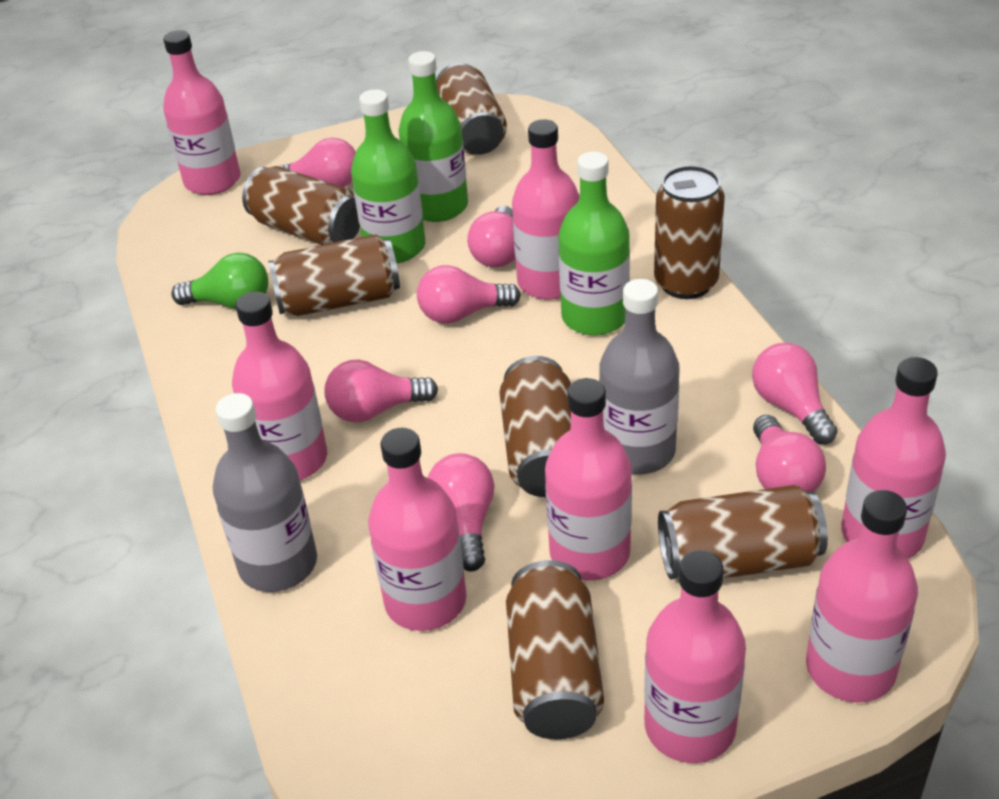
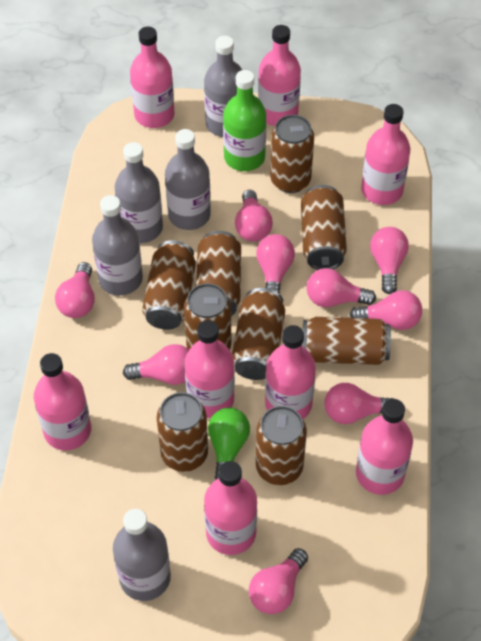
brown can: 7 -> 9
green bottle: 3 -> 1
grey bottle: 2 -> 5
pink light bulb: 7 -> 9

